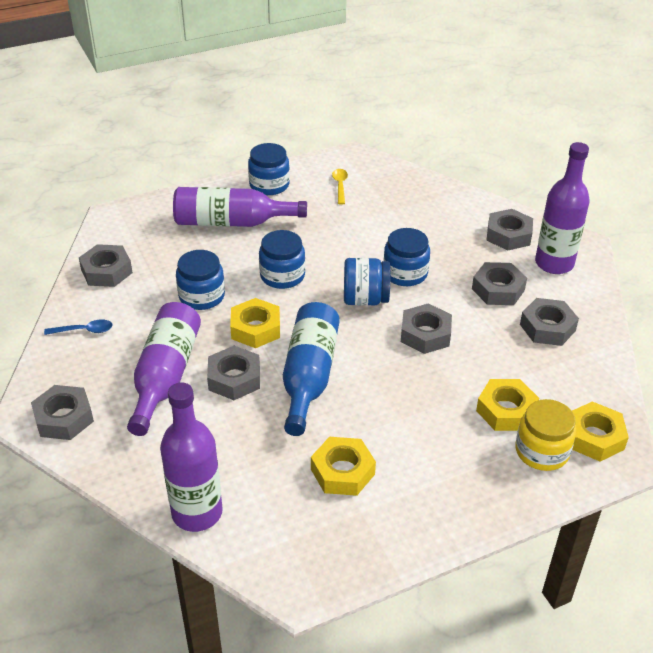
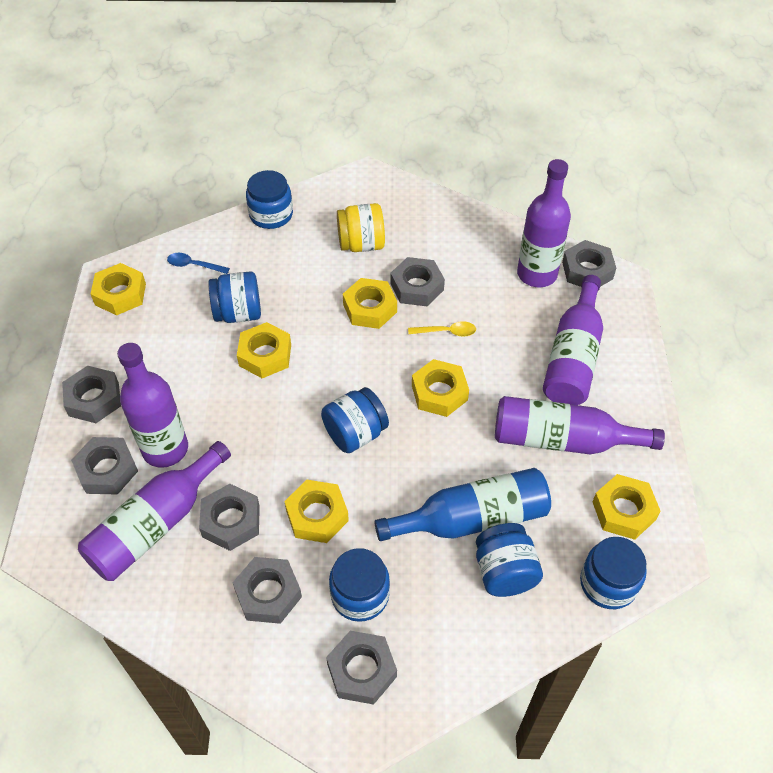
blue jar: 5 -> 6
purple bottle: 4 -> 5
yellow nut: 4 -> 6

